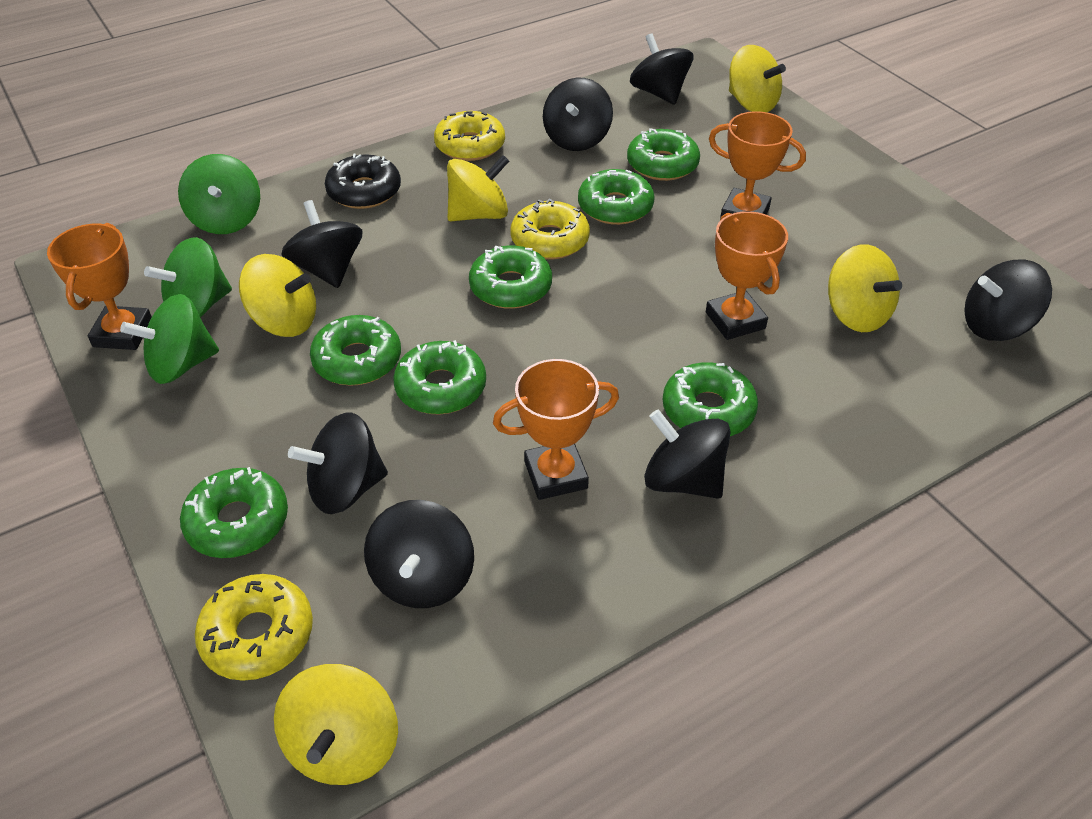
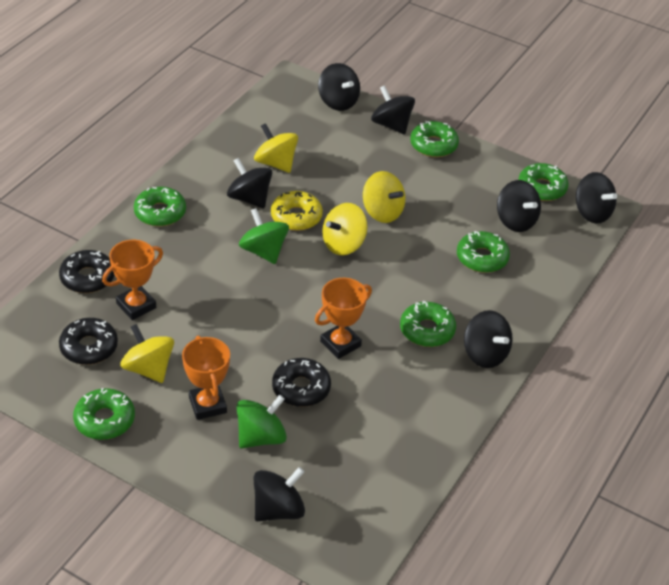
black donut: 1 -> 3
green donut: 7 -> 6
green spinning top: 3 -> 2
orange trophy: 4 -> 3
yellow donut: 3 -> 1
yellow spinning top: 5 -> 4

